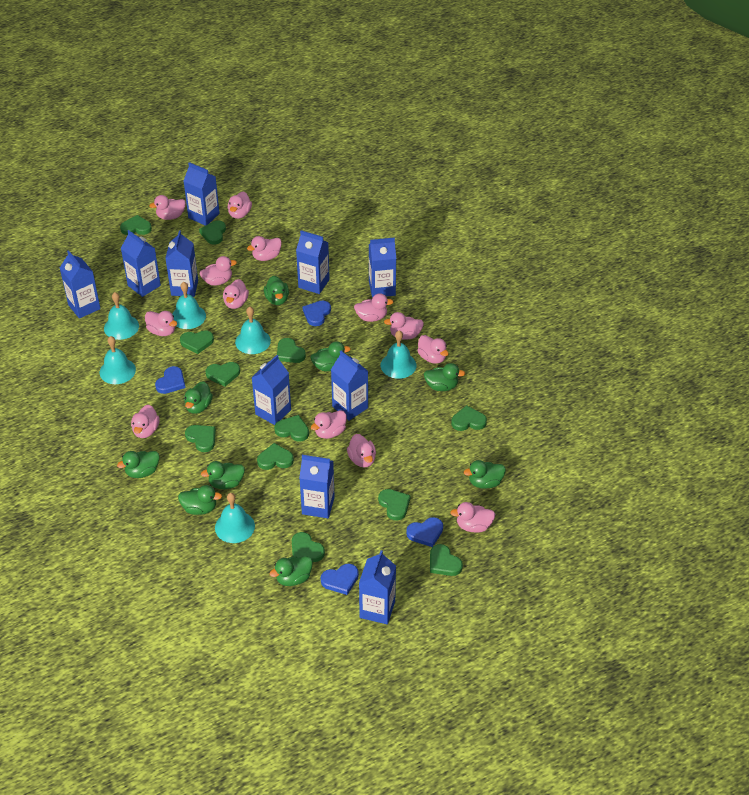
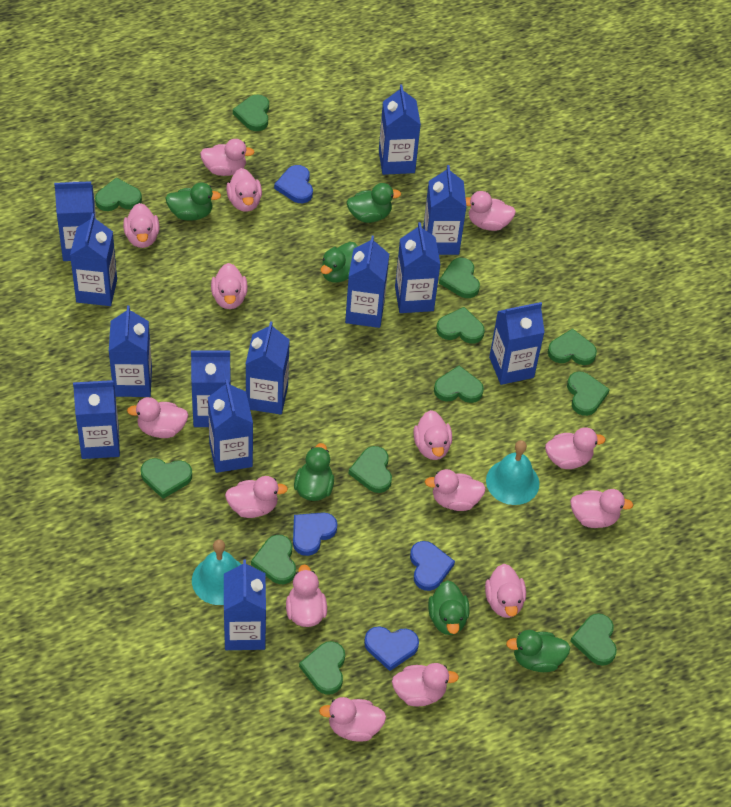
blue carton: 10 -> 13
green duck: 9 -> 6
pink duck: 13 -> 15
turquoise bell: 6 -> 2

